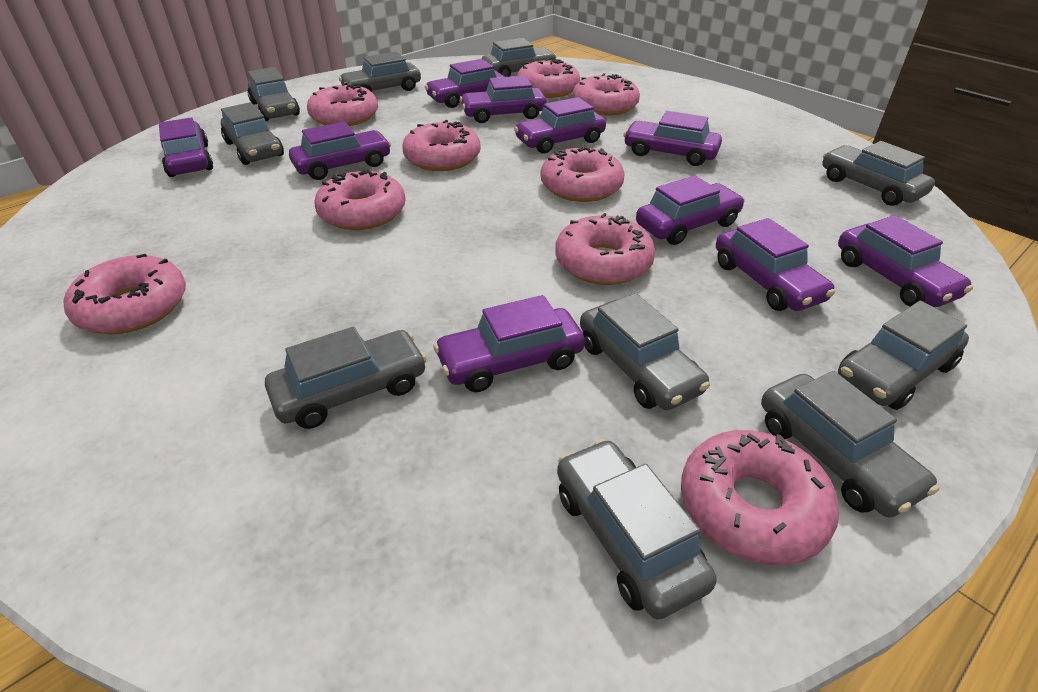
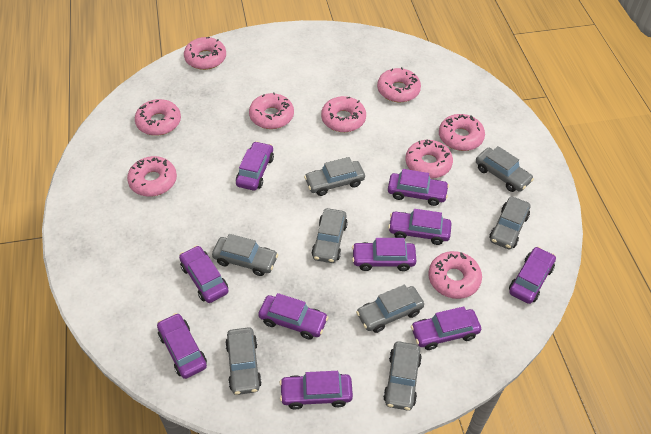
grey car: 10 -> 8

